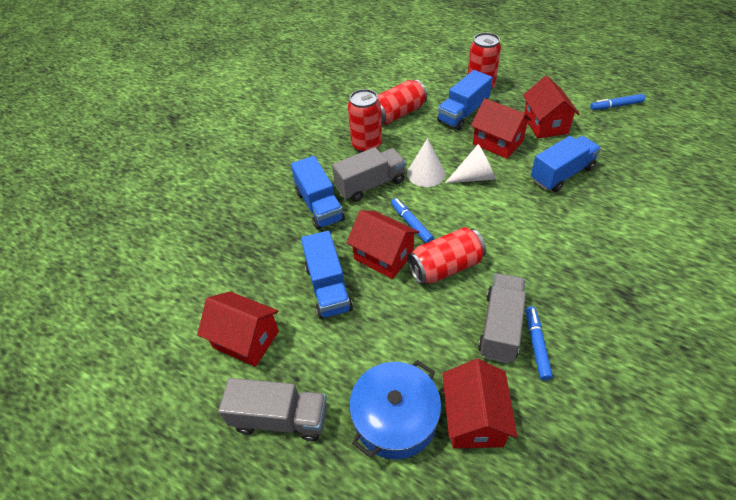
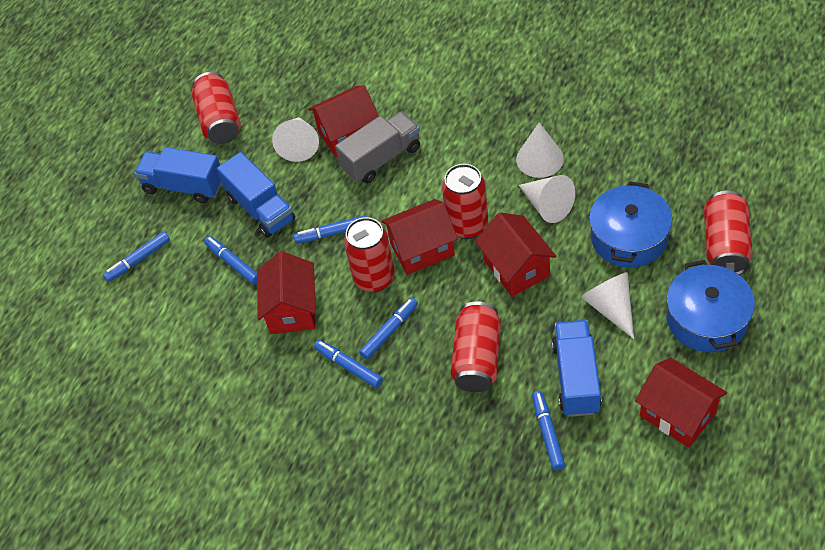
blue marker: 3 -> 6
blue pot: 1 -> 2
blue truck: 4 -> 3
grey truck: 3 -> 1
red can: 4 -> 5
white cone: 2 -> 4

